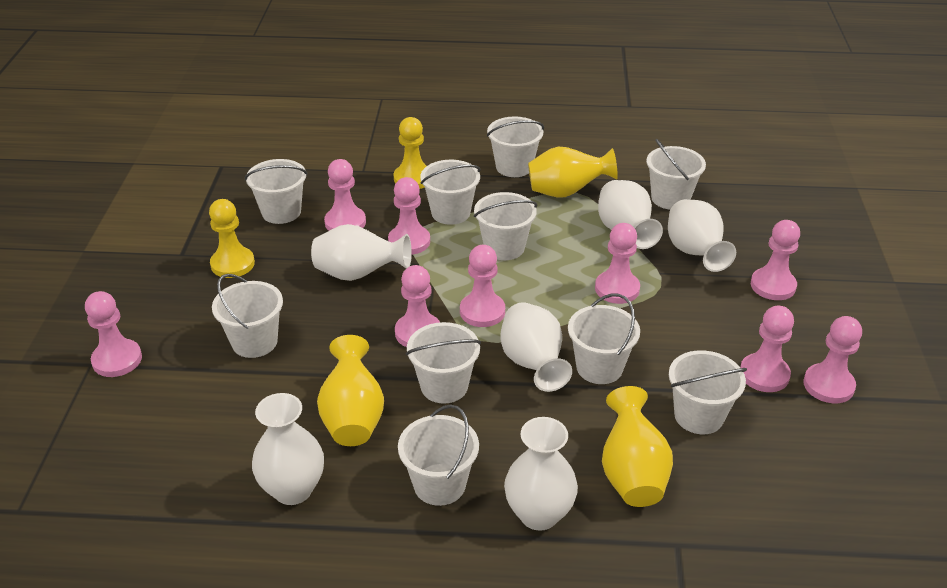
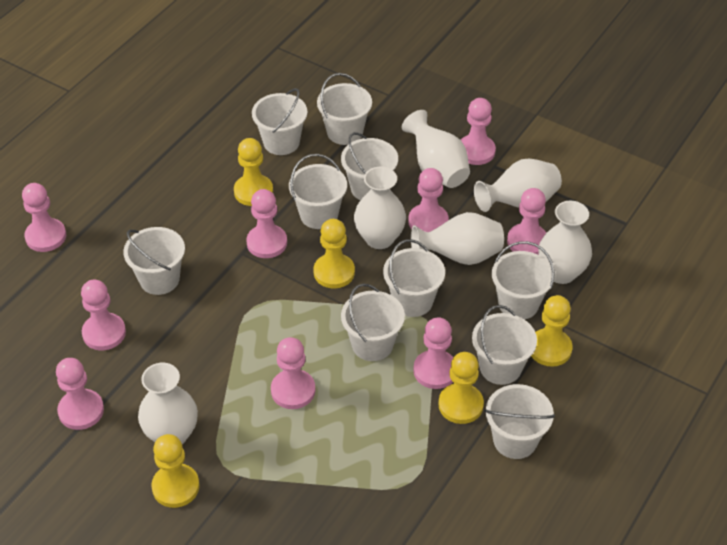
yellow pawn: 2 -> 5
yellow vase: 3 -> 0

